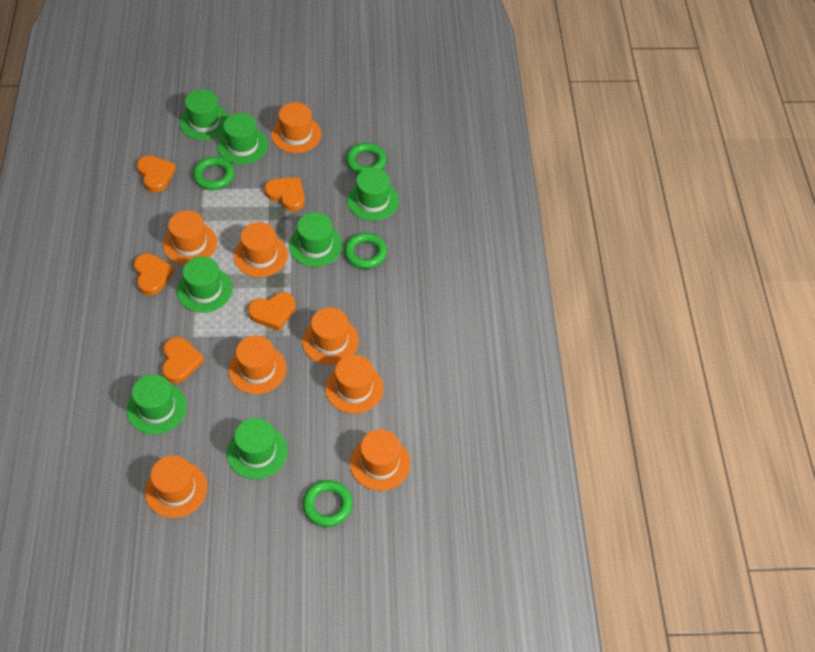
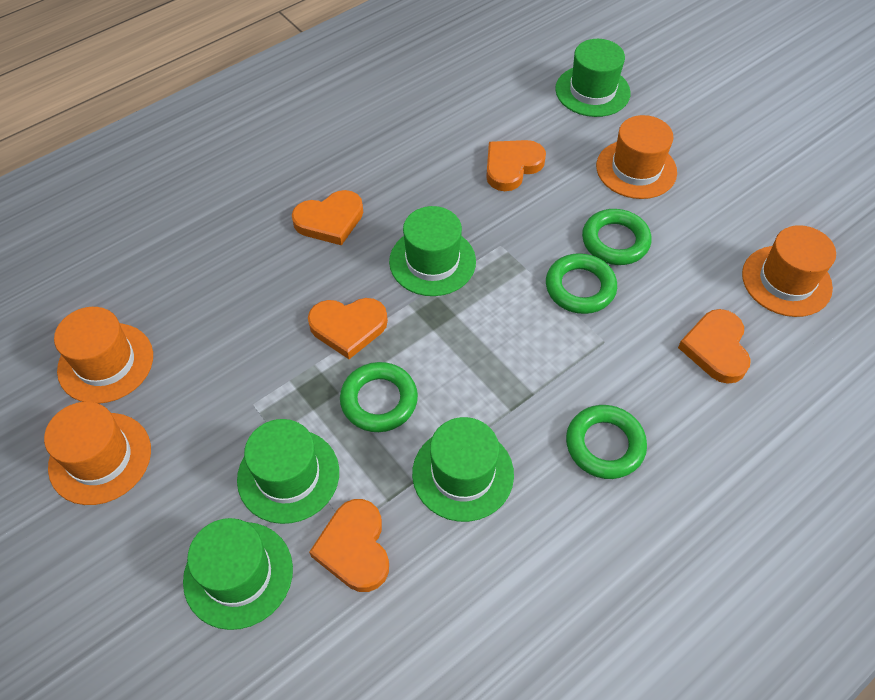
green hat: 7 -> 5
orange hat: 8 -> 4

